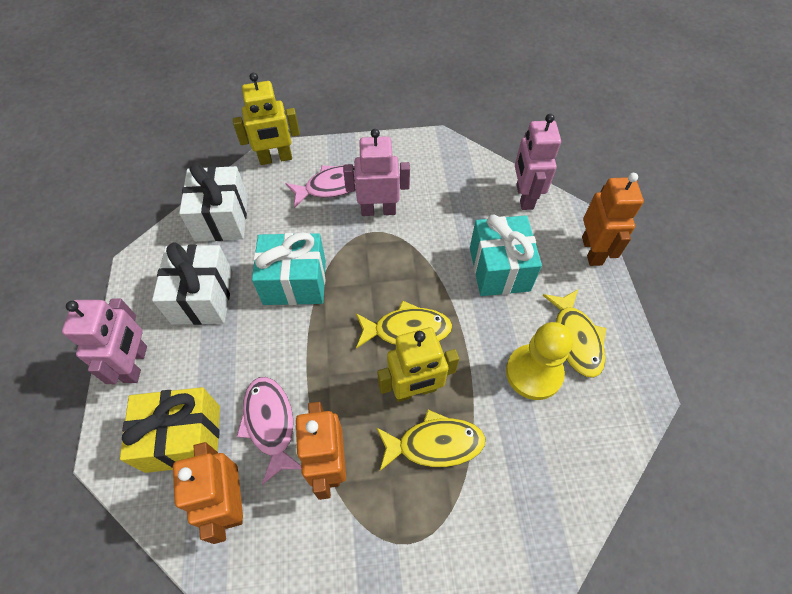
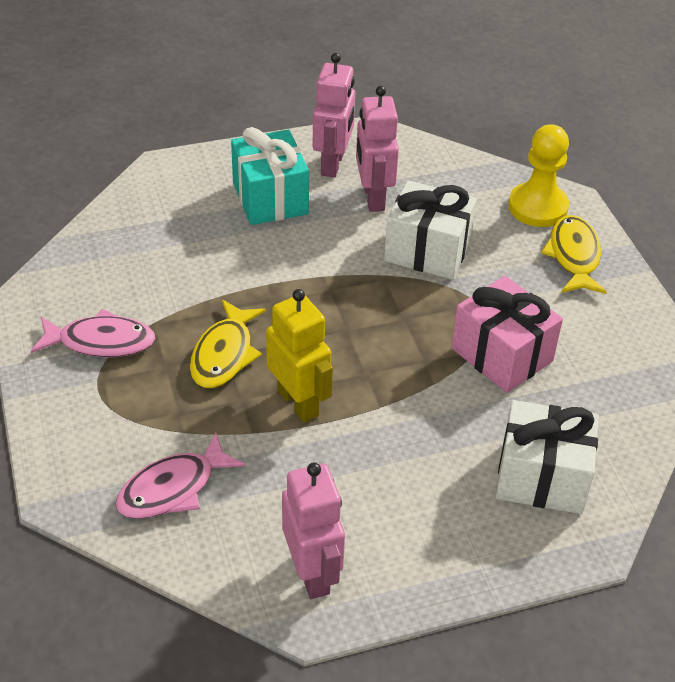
orange robot: 3 -> 0
pink gift: 0 -> 1
turquoise gift: 2 -> 1
yellow fish: 3 -> 2
yellow gift: 1 -> 0
yellow robot: 2 -> 1

